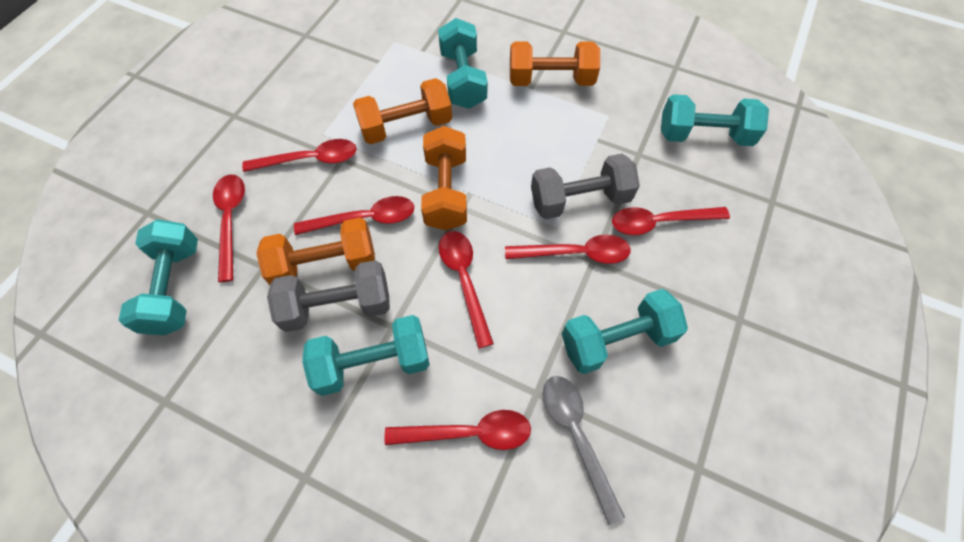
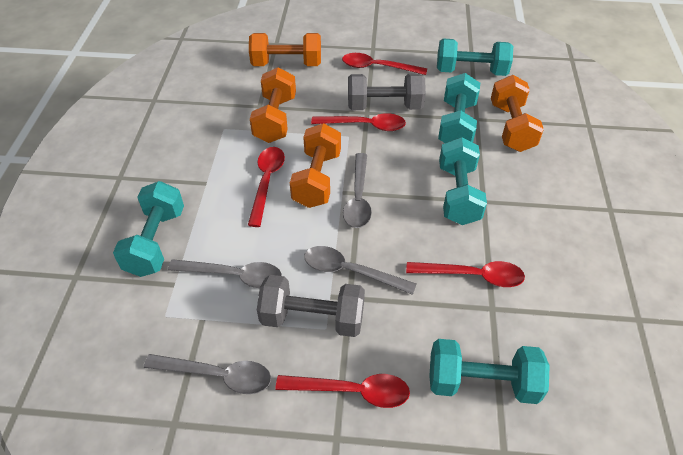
grey spoon: 1 -> 4
red spoon: 7 -> 5

